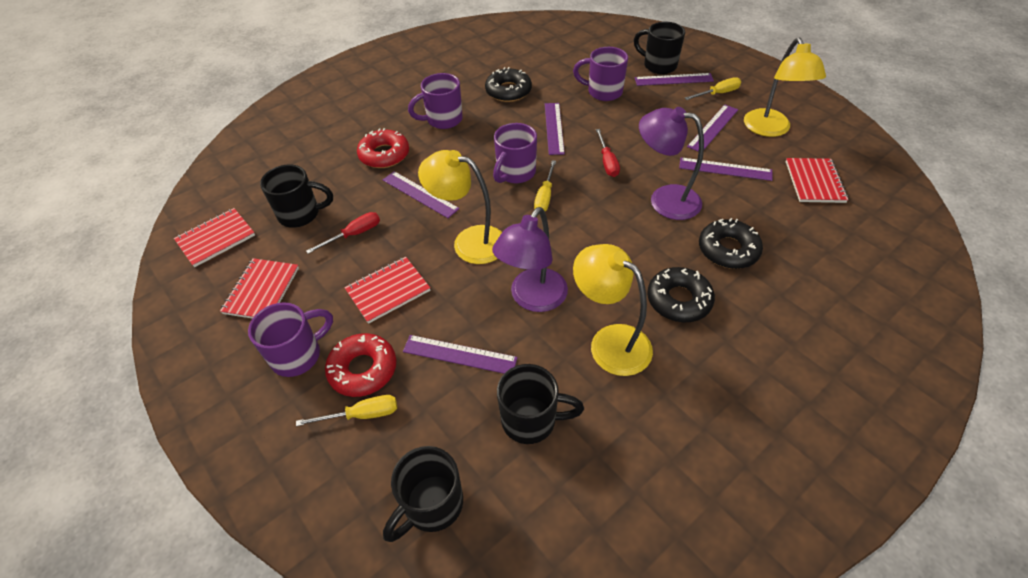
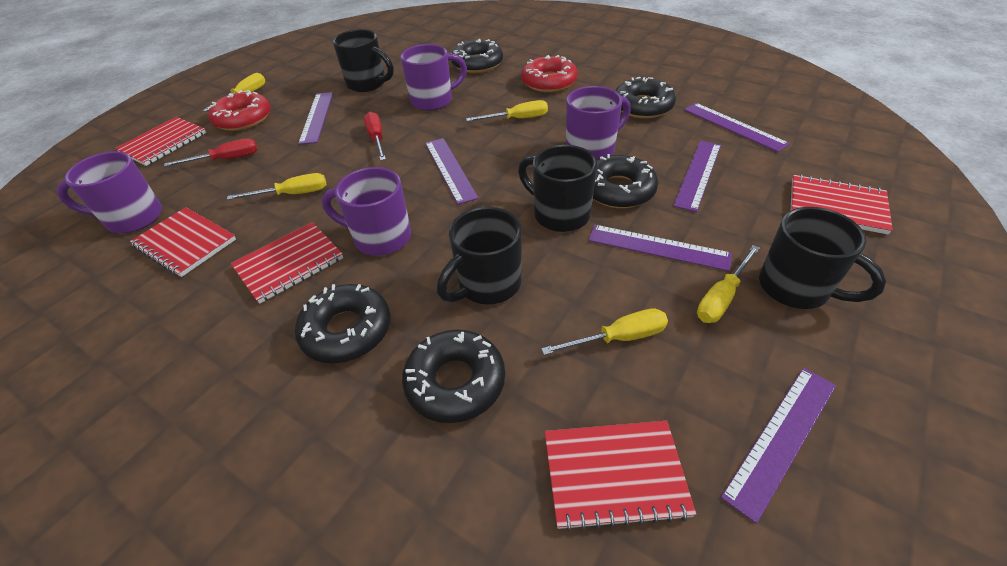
black donut: 3 -> 5
purple lamp: 2 -> 0
red notebook: 4 -> 5
yellow lamp: 3 -> 0
yellow screwdriver: 3 -> 5

